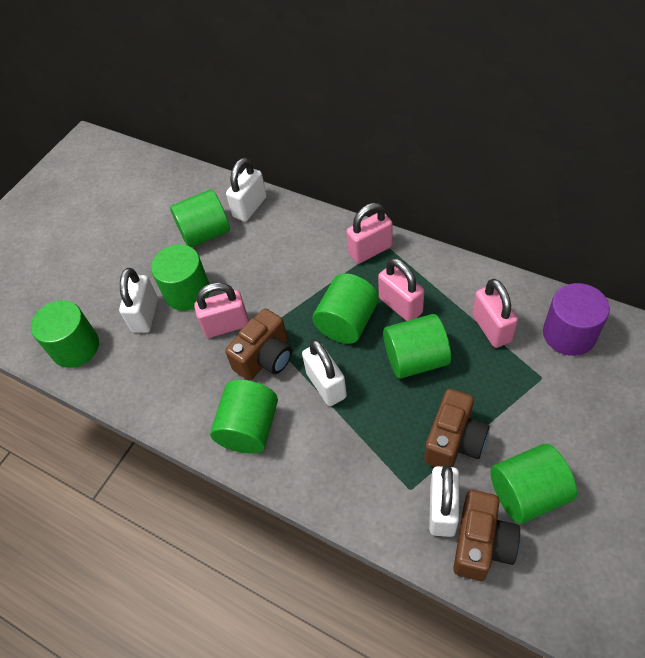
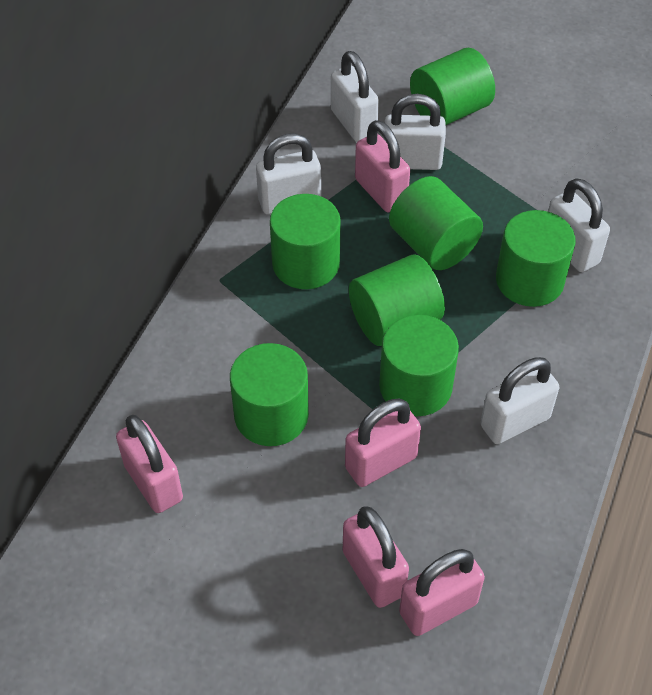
brown camera: 3 -> 0
pink padlock: 4 -> 5
purple cylinder: 1 -> 0
white padlock: 4 -> 5

